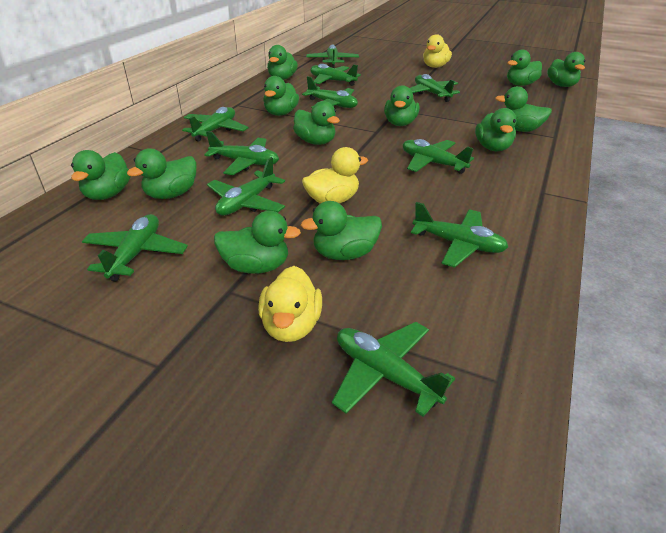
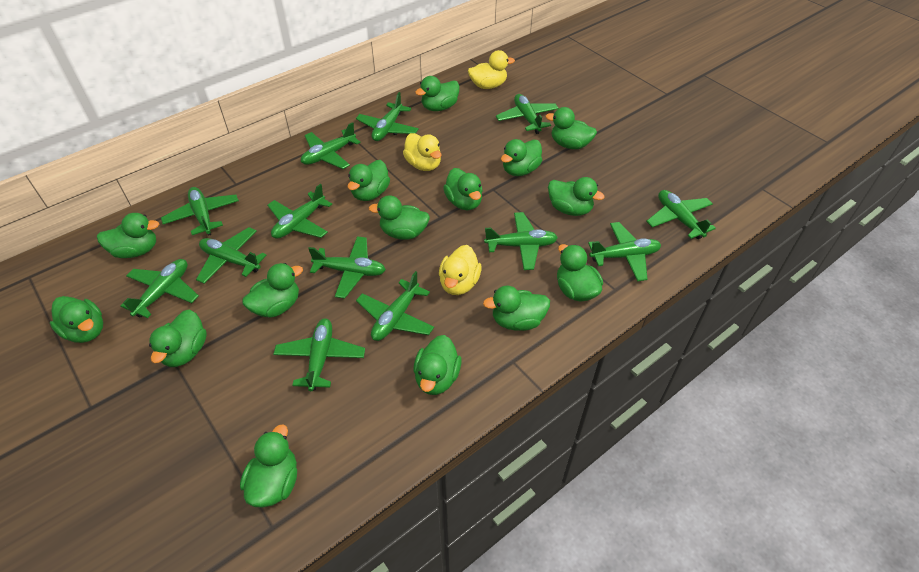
green duck: 12 -> 15
green plane: 11 -> 13

